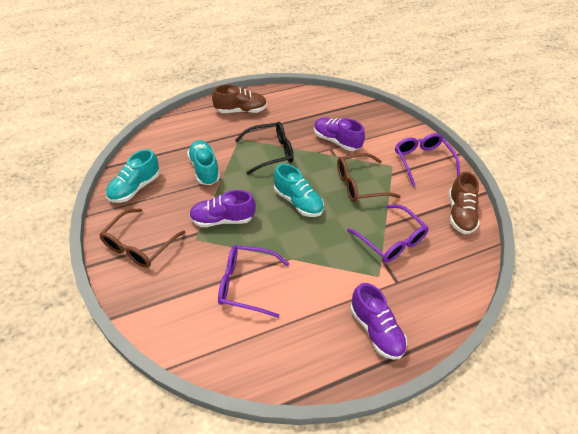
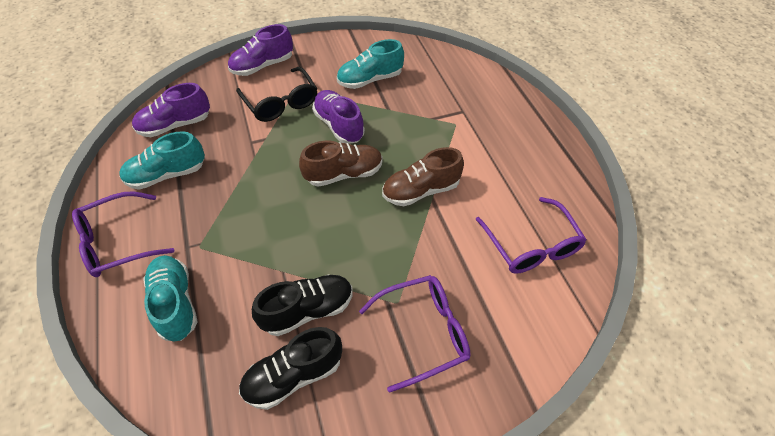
black shoe: 0 -> 2
brown glasses: 2 -> 0

